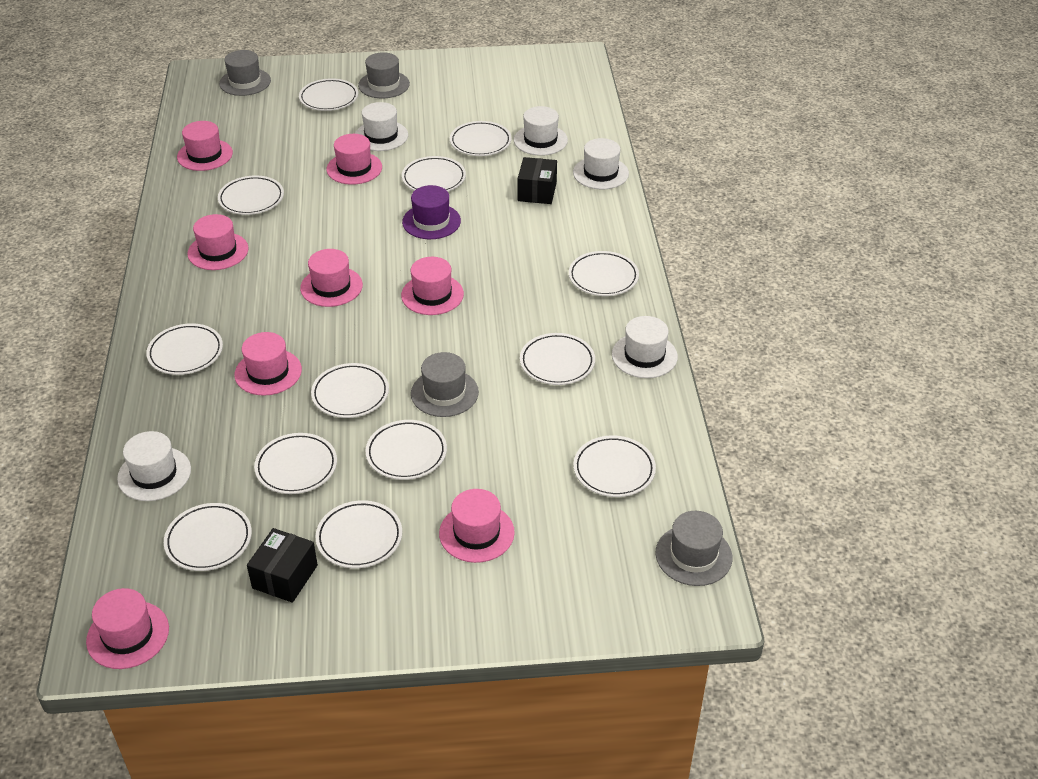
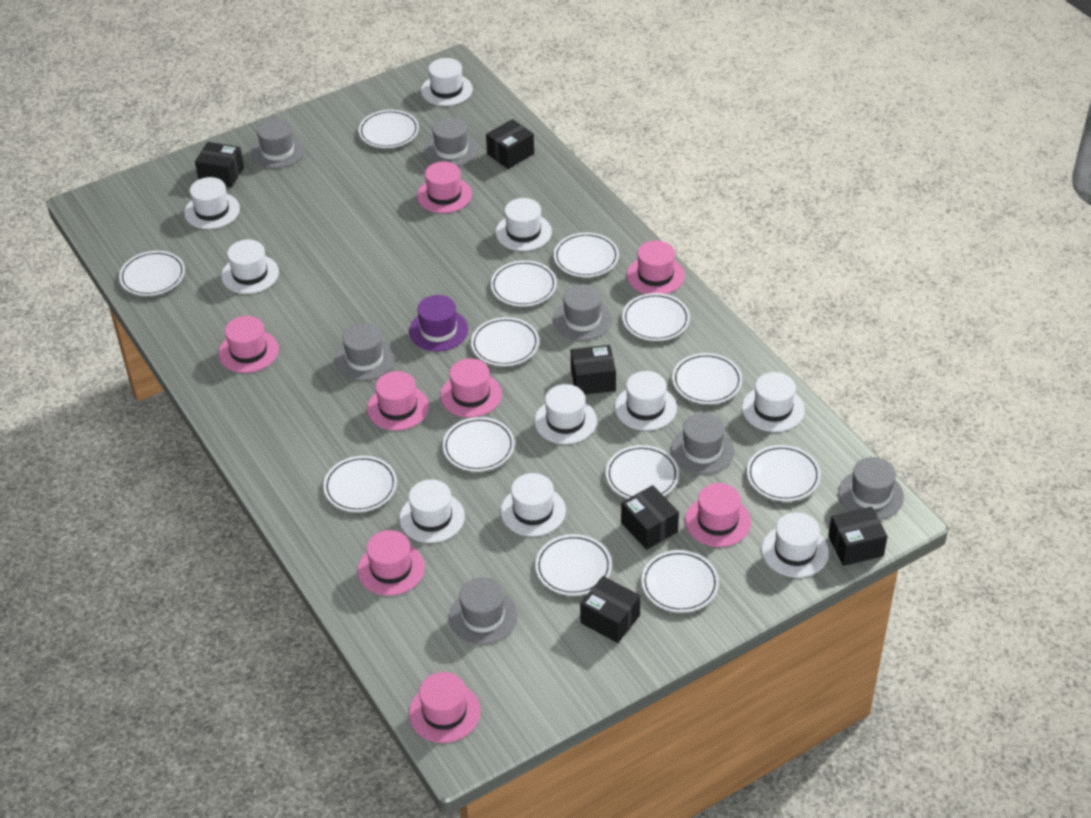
black box: 2 -> 6
grey hat: 4 -> 7
white hat: 5 -> 10

